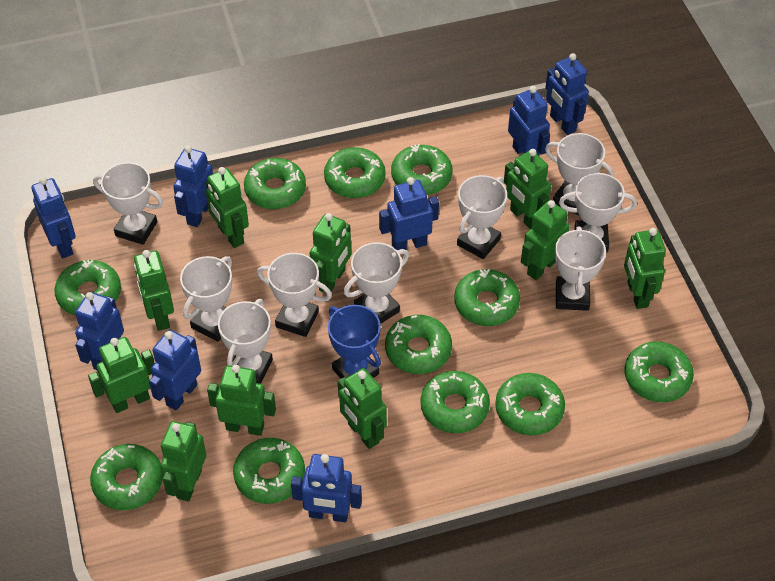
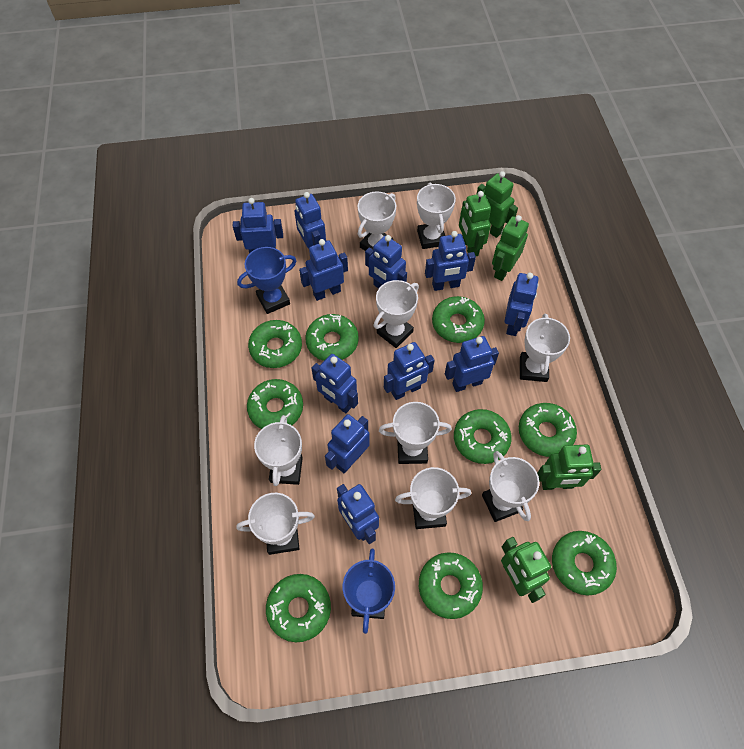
blue robot: 8 -> 11
blue trophy: 1 -> 2
green donut: 11 -> 9
green robot: 10 -> 5

